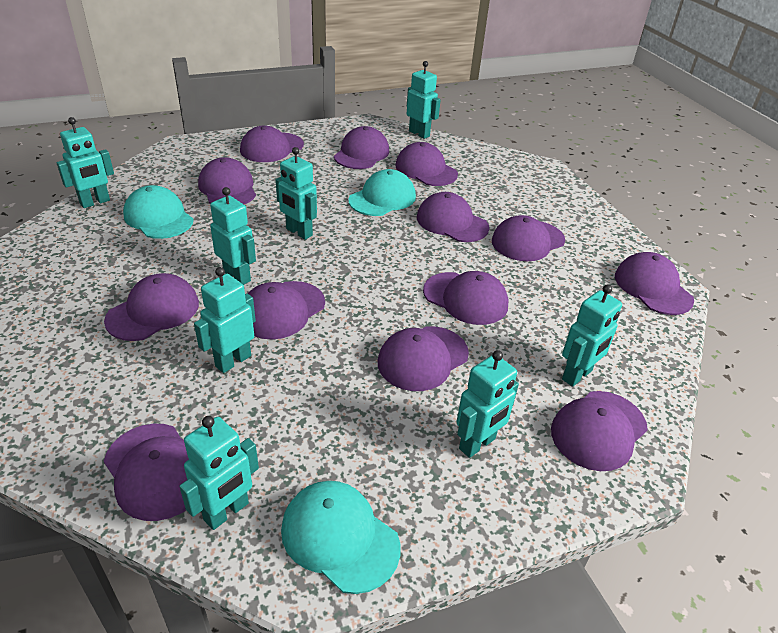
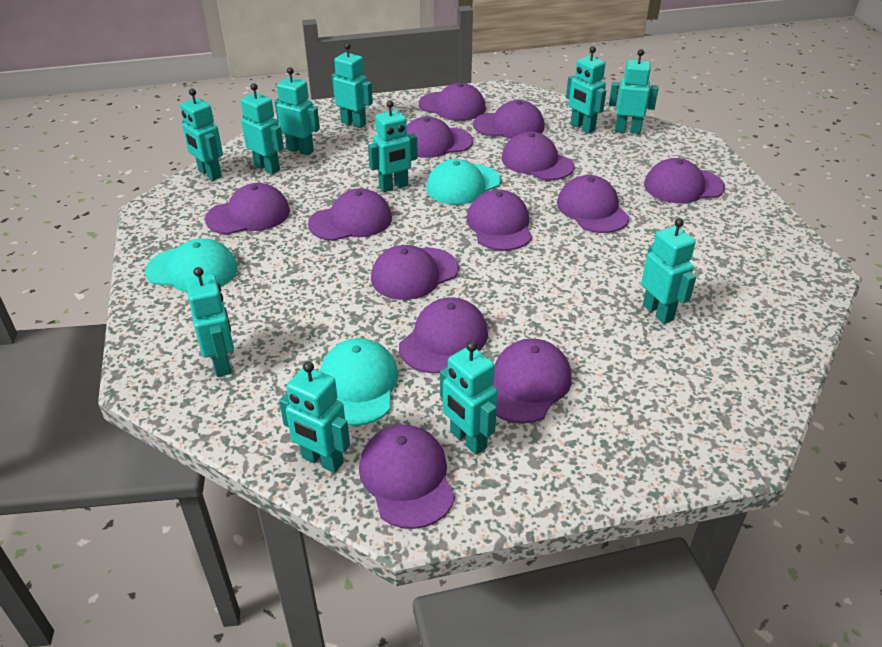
turquoise robot: 8 -> 11

